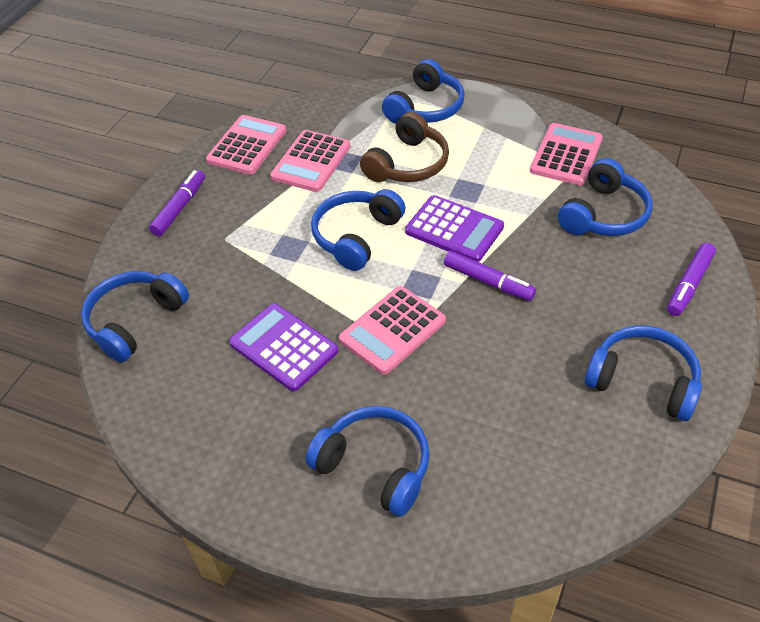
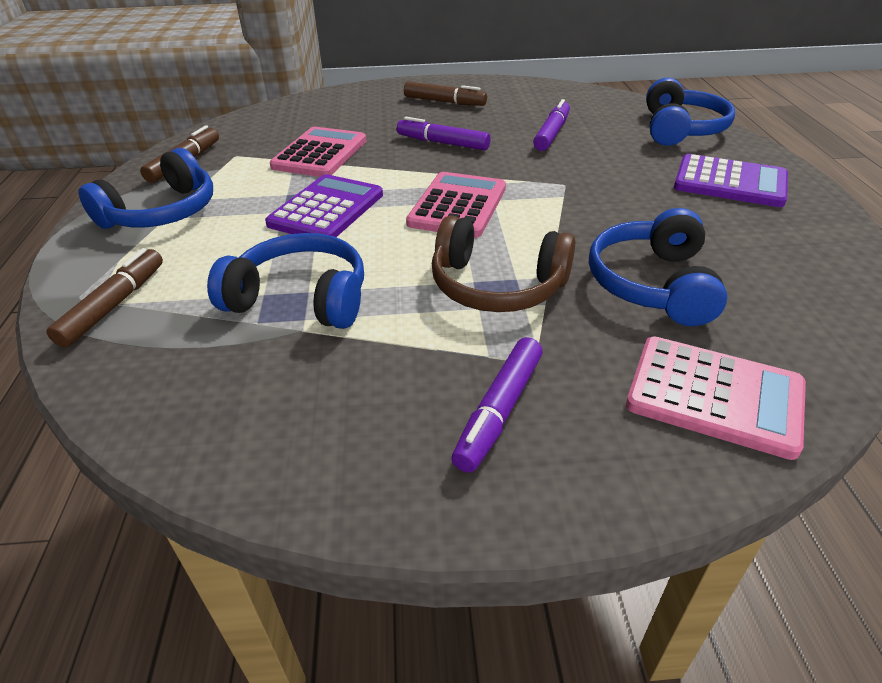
blue headphones: 6 -> 4
brown marker: 0 -> 3
pink calculator: 4 -> 3

